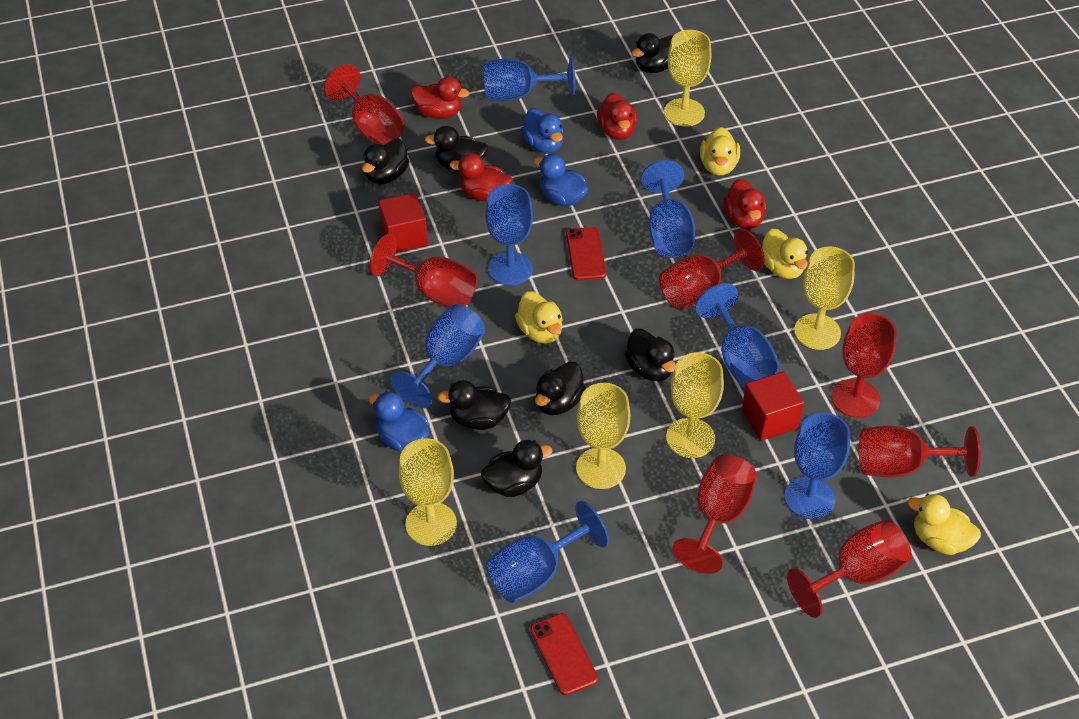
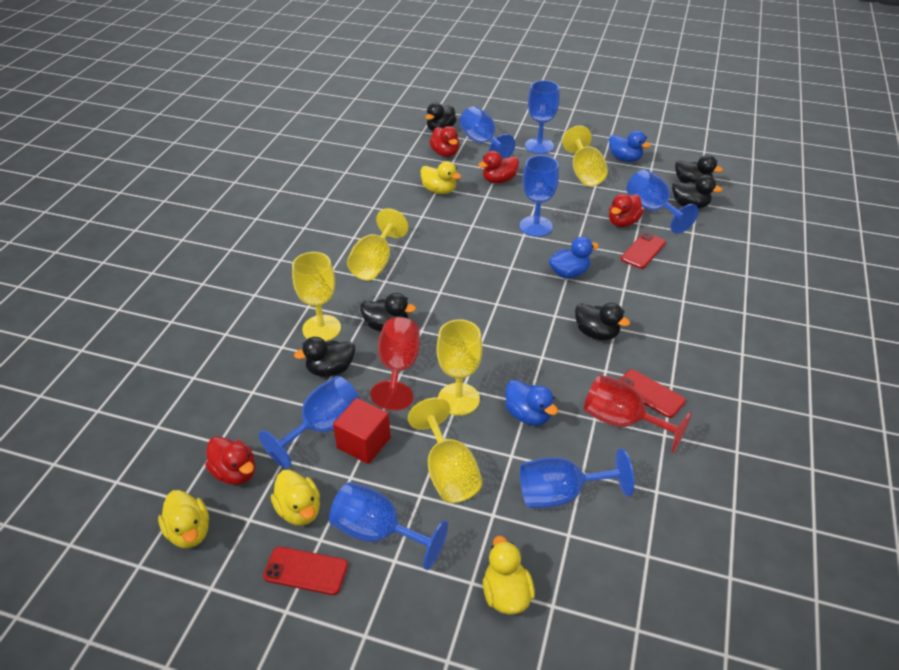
black duck: 7 -> 6
red cube: 2 -> 1
red goblet: 7 -> 2
red phone: 2 -> 3

